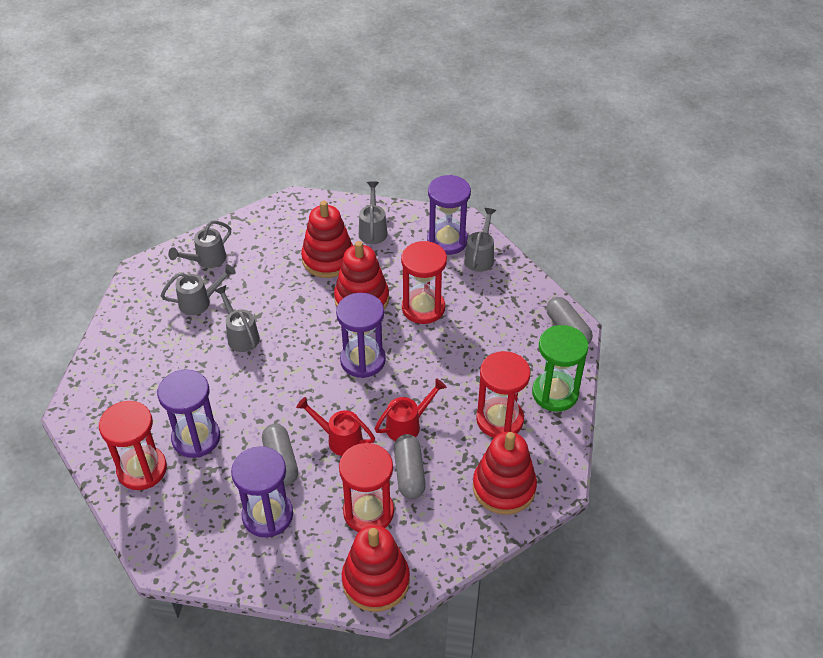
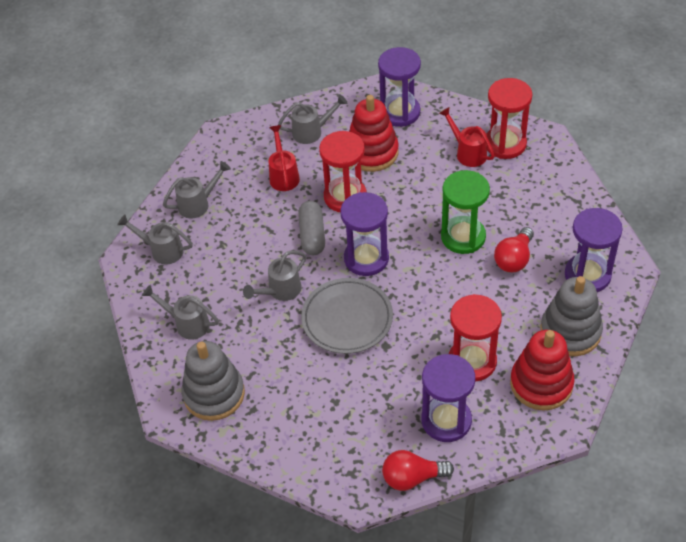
grey capsule: 3 -> 1
grey plate: 0 -> 1
grey stacking toy: 0 -> 2
red hourglass: 4 -> 3
red light bulb: 0 -> 2
red stacking toy: 4 -> 2

